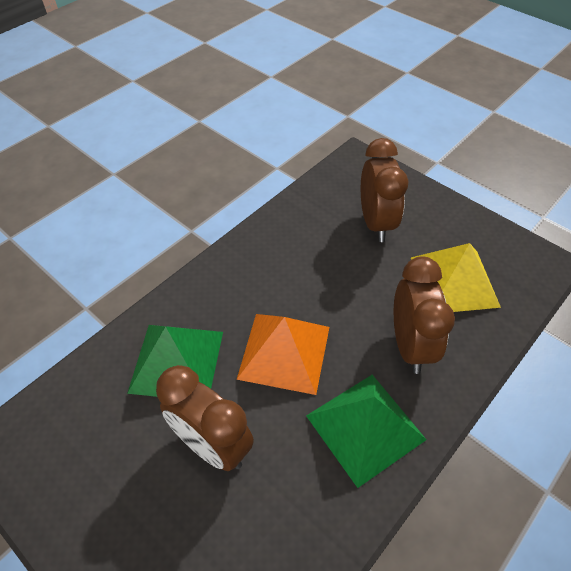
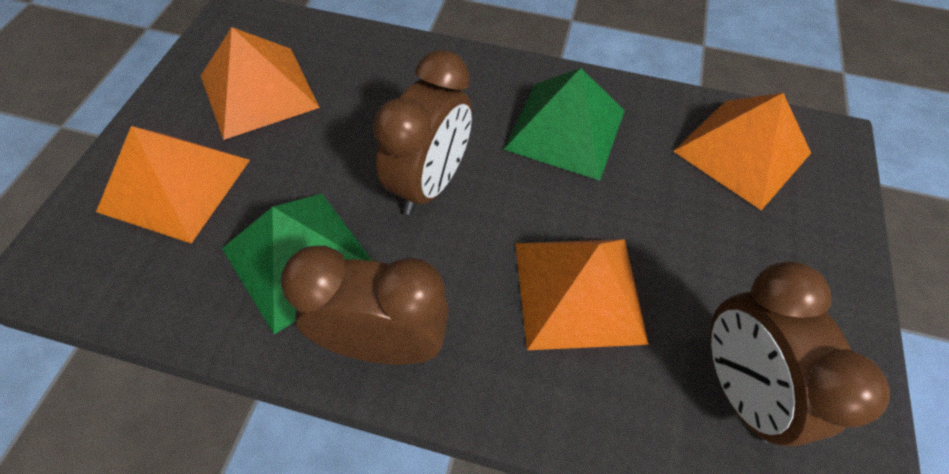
orange pyramid: 1 -> 4
yellow pyramid: 1 -> 0

